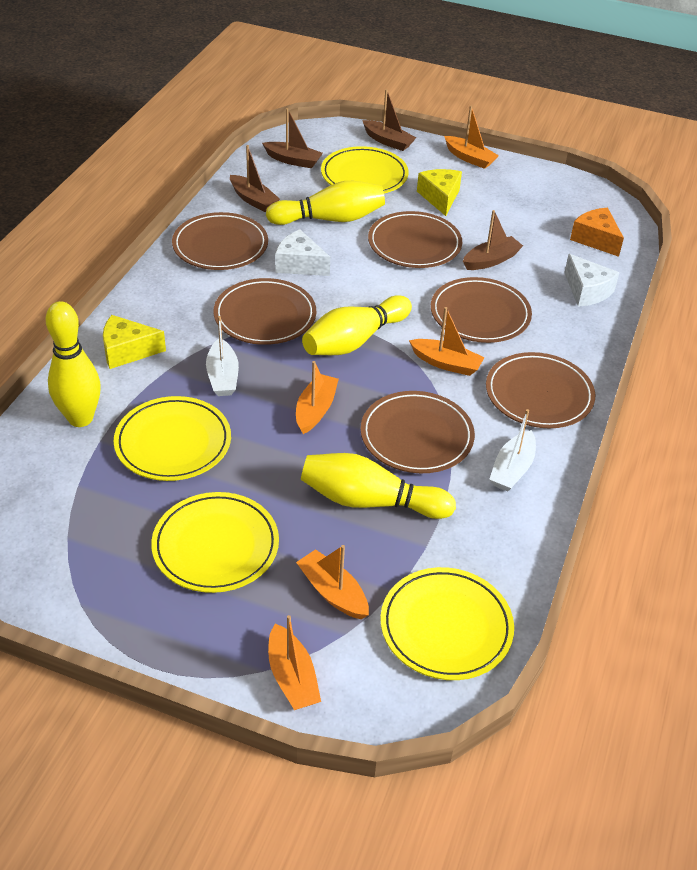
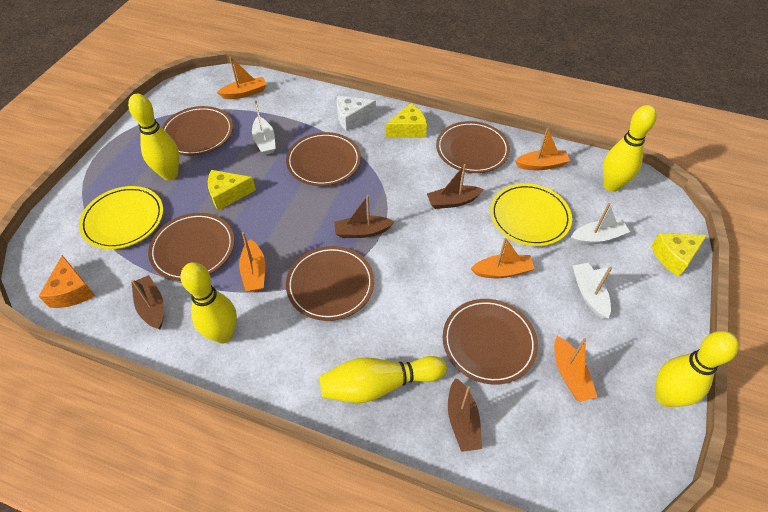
white boat: 2 -> 3
white cheese: 2 -> 1
yellow bowling pin: 4 -> 5
yellow cheese: 2 -> 3
yellow plate: 4 -> 2

